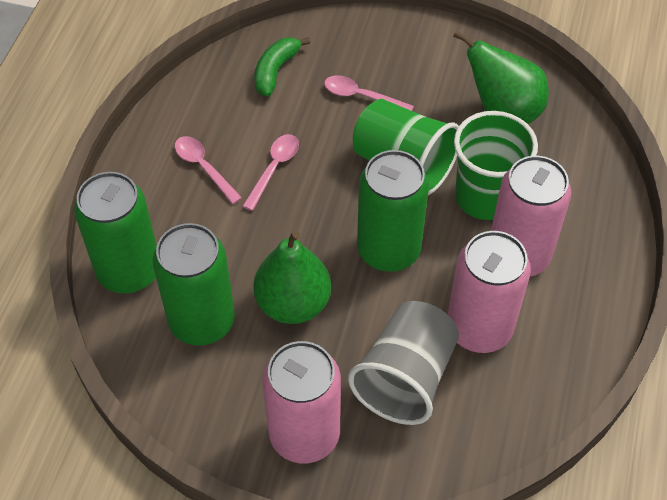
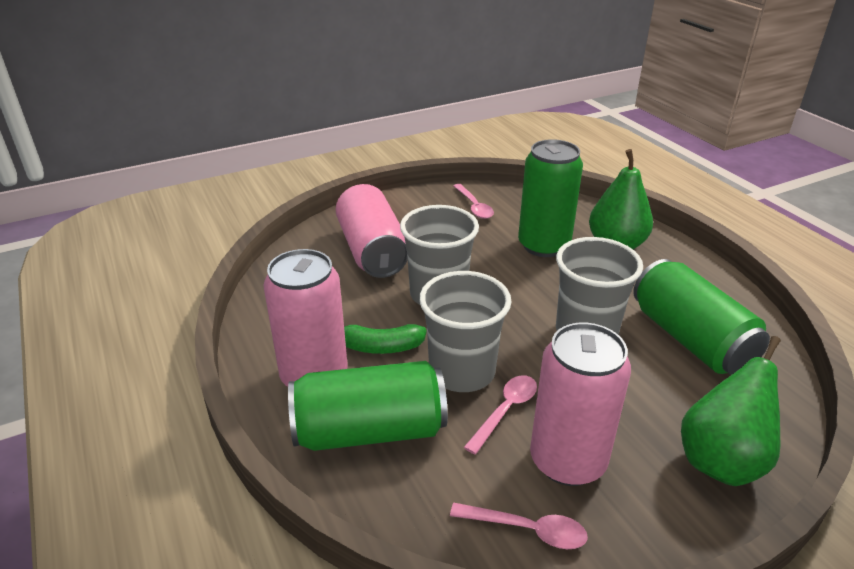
green cup: 2 -> 0
grey cup: 1 -> 3

